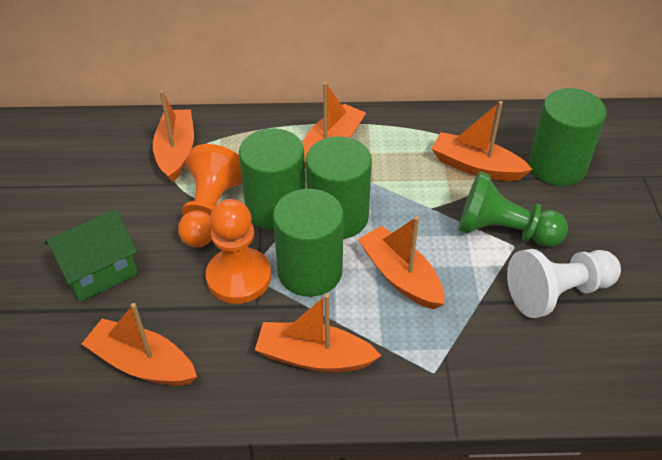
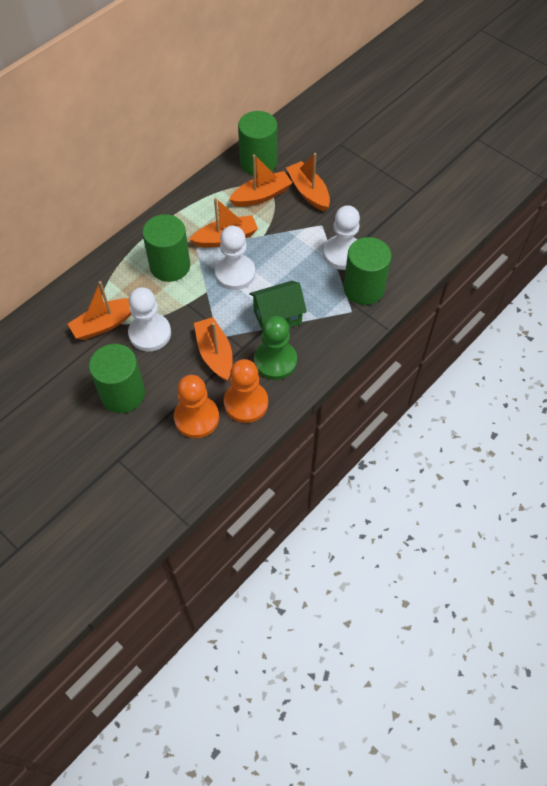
orange boat: 6 -> 5
white pawn: 1 -> 3

